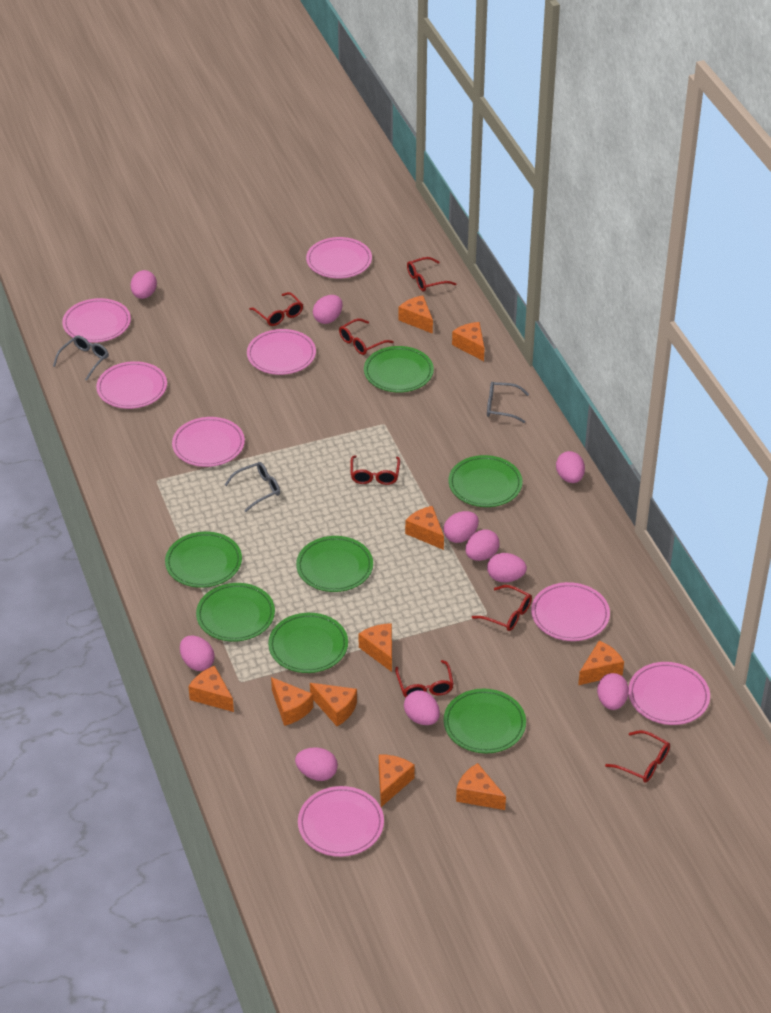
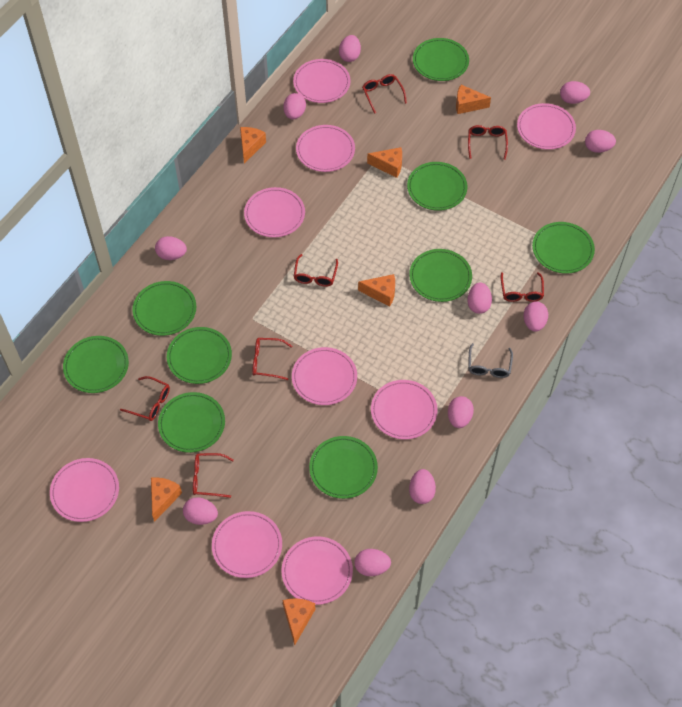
green plate: 7 -> 9
grey glasses: 3 -> 1
orange cheese: 10 -> 6
pink egg: 10 -> 11
pink plate: 8 -> 9

